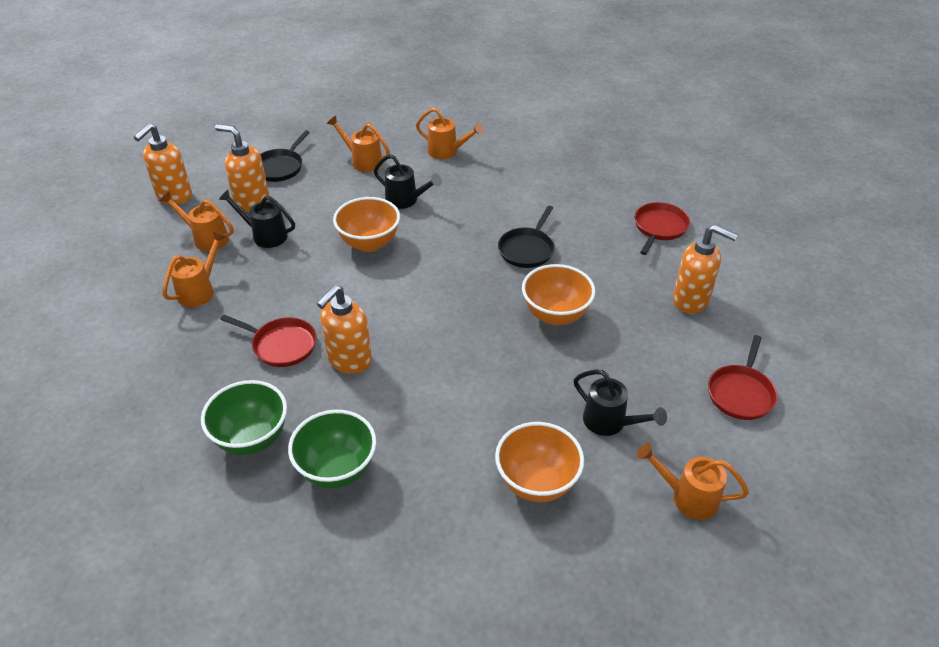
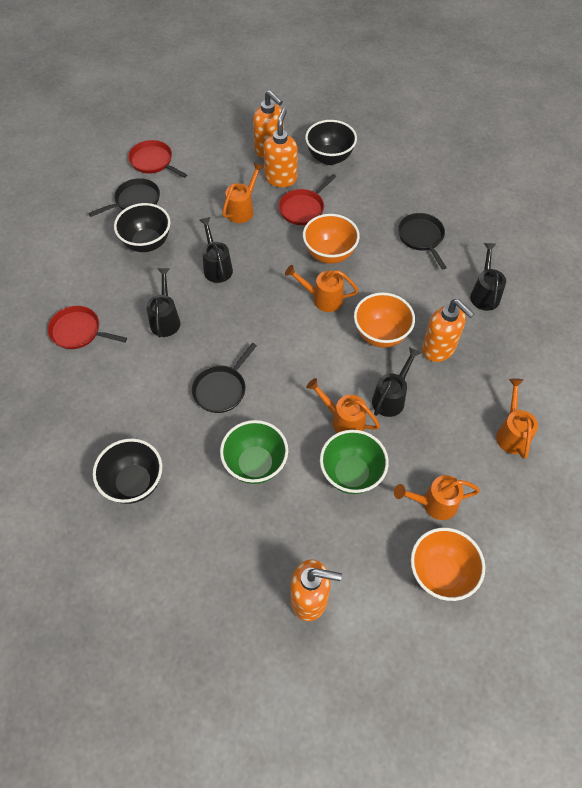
black bowl: 0 -> 3
black pan: 2 -> 3
black watering can: 3 -> 4

